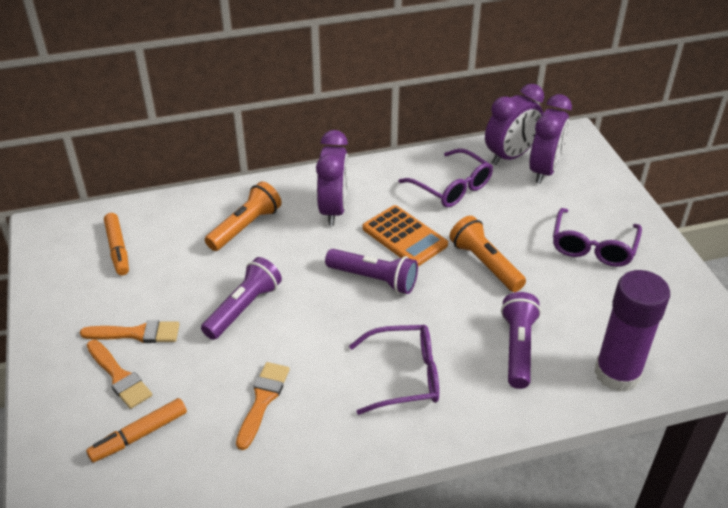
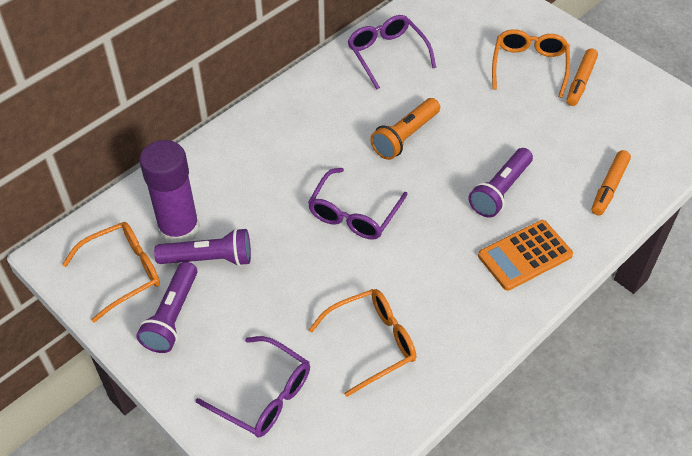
orange brush: 3 -> 0
orange flashlight: 2 -> 1
orange glasses: 0 -> 3
purple clock: 3 -> 0

